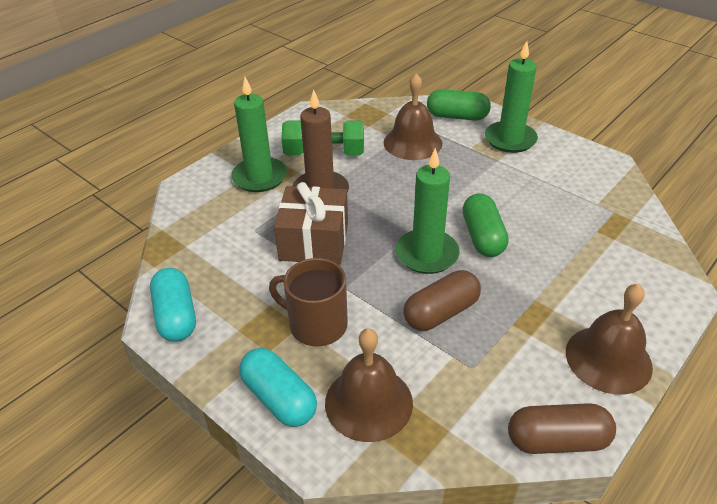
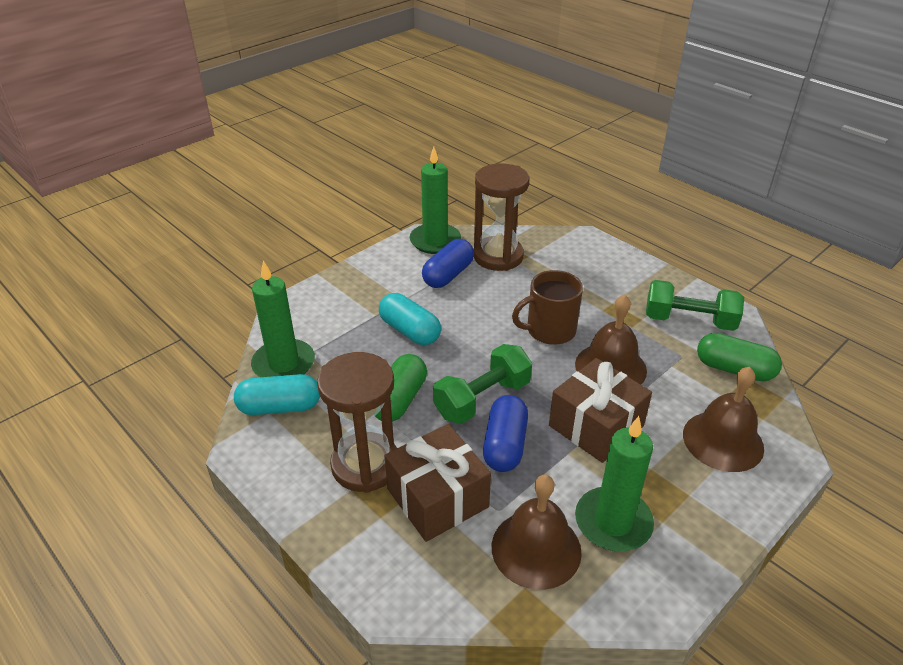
blue capsule: 0 -> 2
brown candle: 1 -> 0
brown capsule: 2 -> 0
brown gift: 1 -> 2
brown hourglass: 0 -> 2
green dumbbell: 1 -> 2

